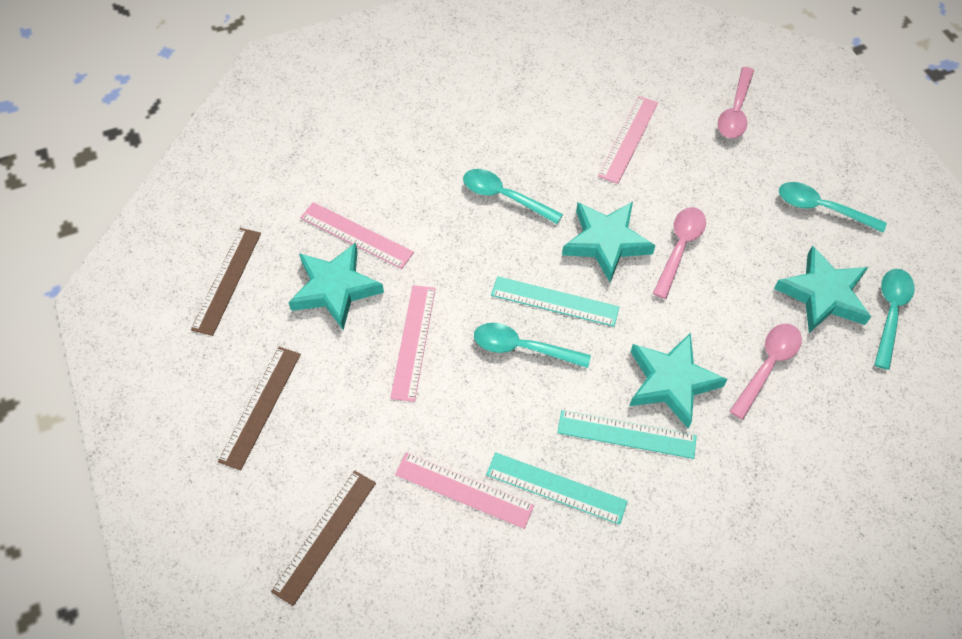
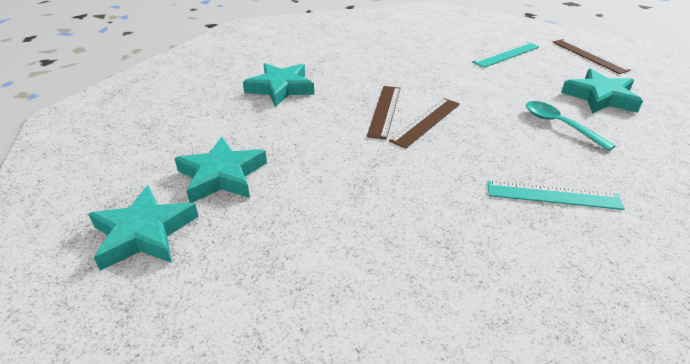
pink ruler: 4 -> 0
pink spoon: 3 -> 0
turquoise ruler: 3 -> 2
turquoise spoon: 4 -> 1

